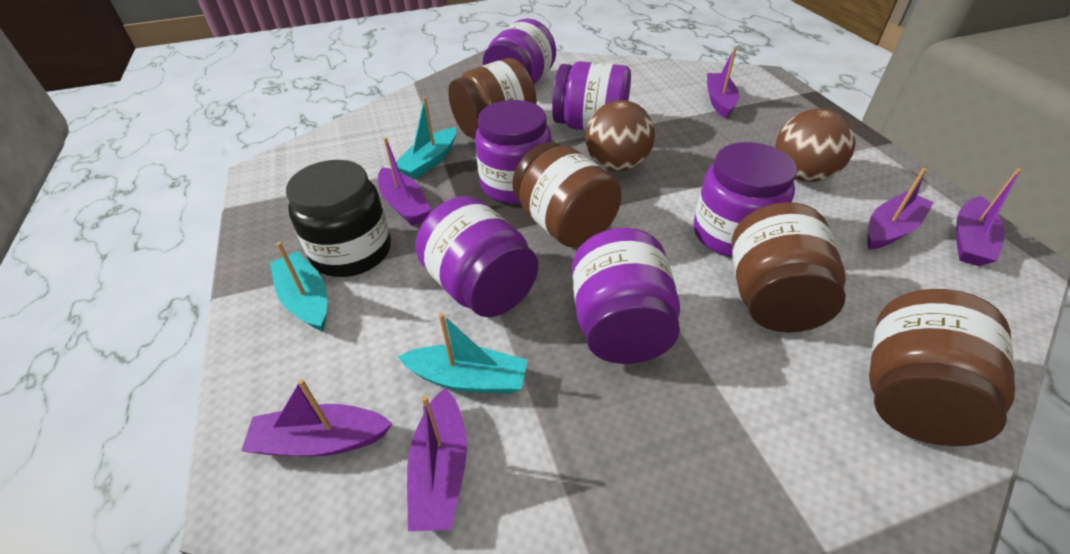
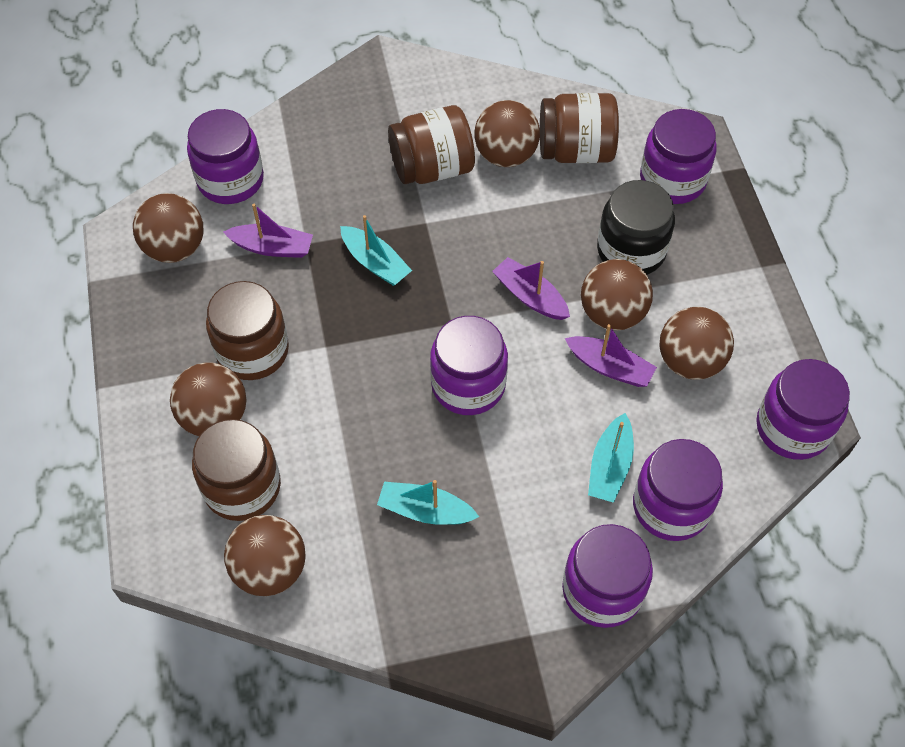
brown ball: 2 -> 6
purple boat: 6 -> 3

